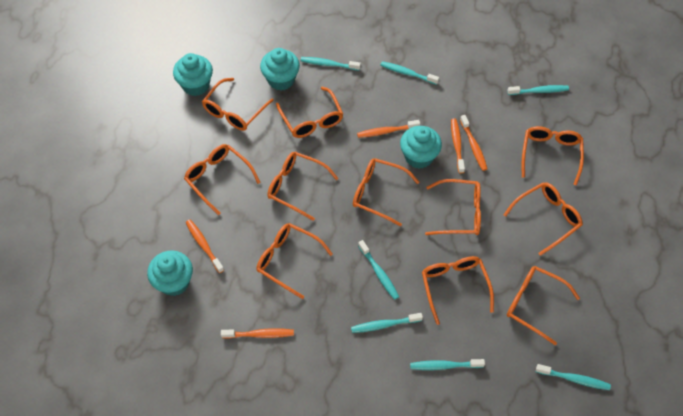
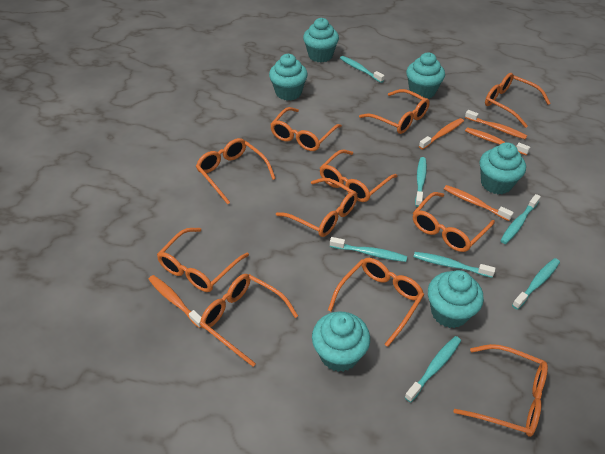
turquoise cupcake: 4 -> 6

